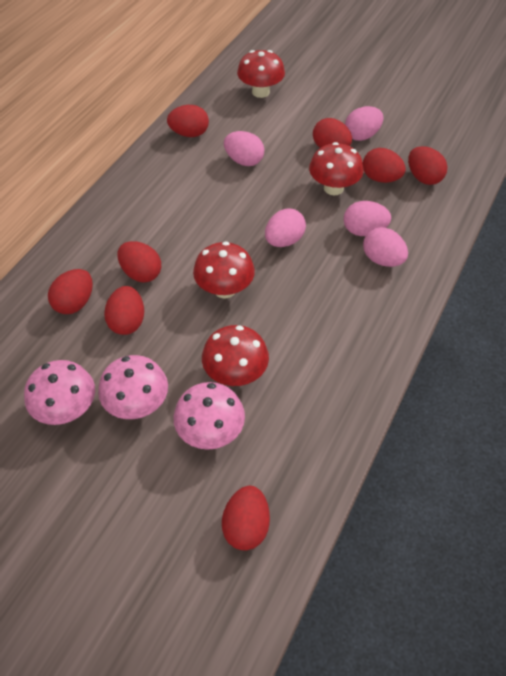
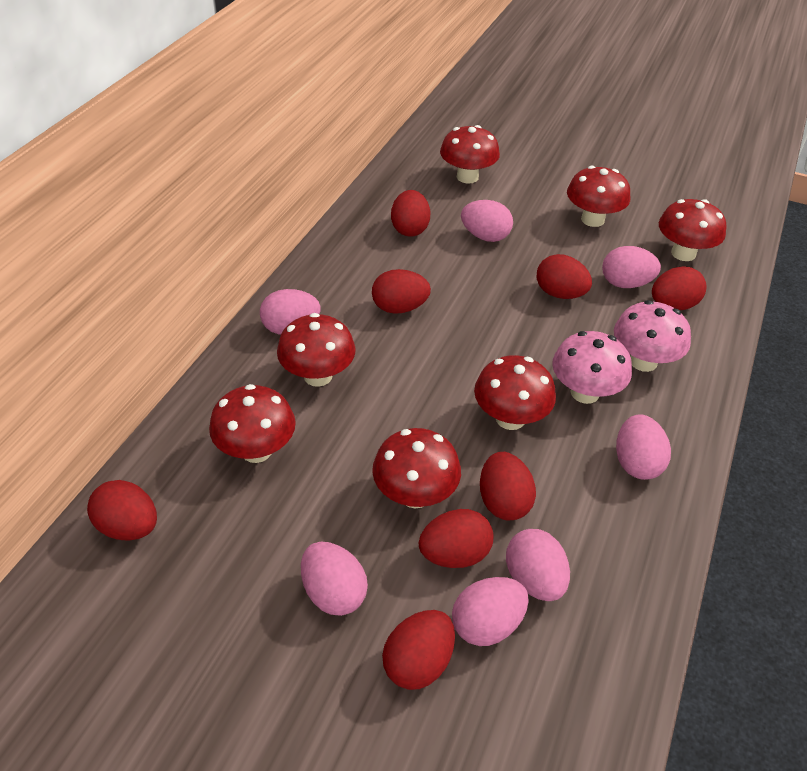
pink egg: 5 -> 7
pink mushroom: 3 -> 2
red mushroom: 4 -> 7

